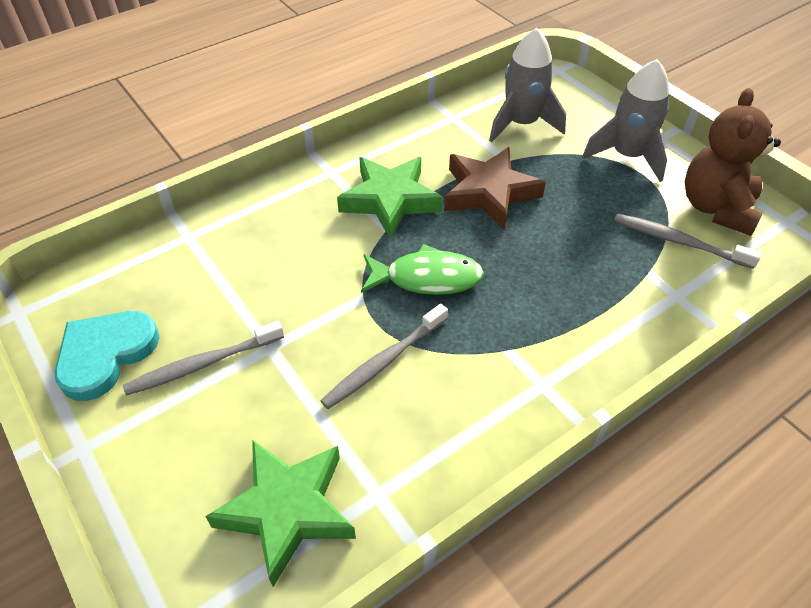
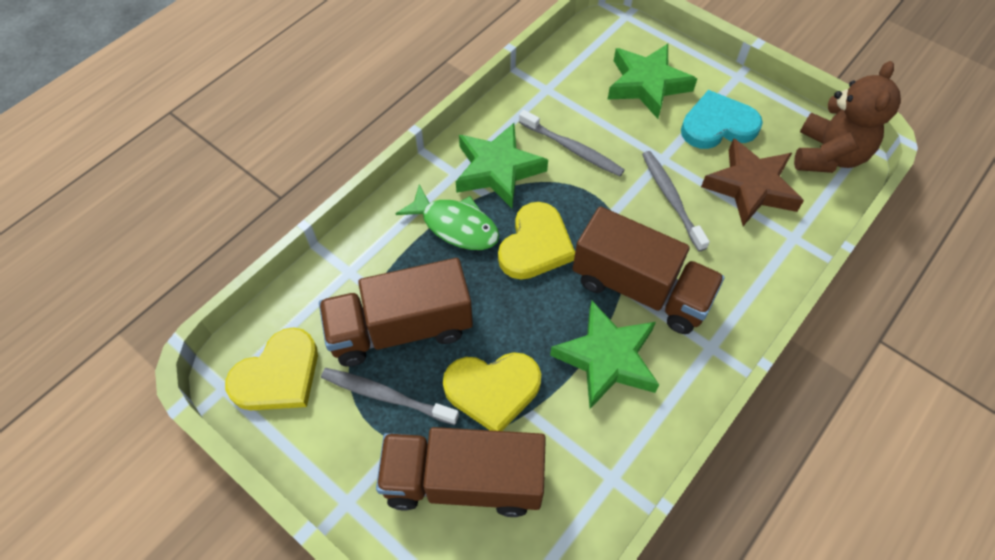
brown truck: 0 -> 3
green star: 2 -> 3
grey rocket: 2 -> 0
yellow heart: 0 -> 3

